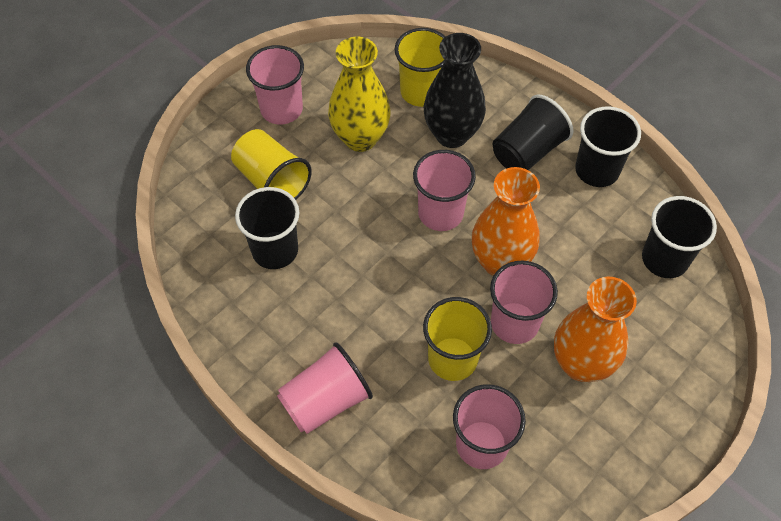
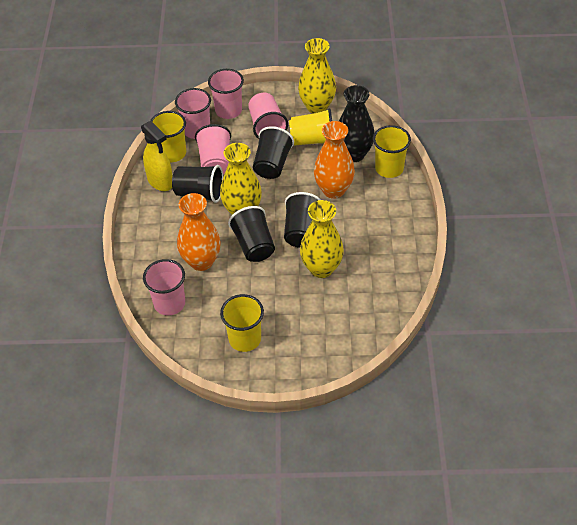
yellow cup: 3 -> 4
yellow spray bottle: 0 -> 1
yellow vase: 1 -> 3

